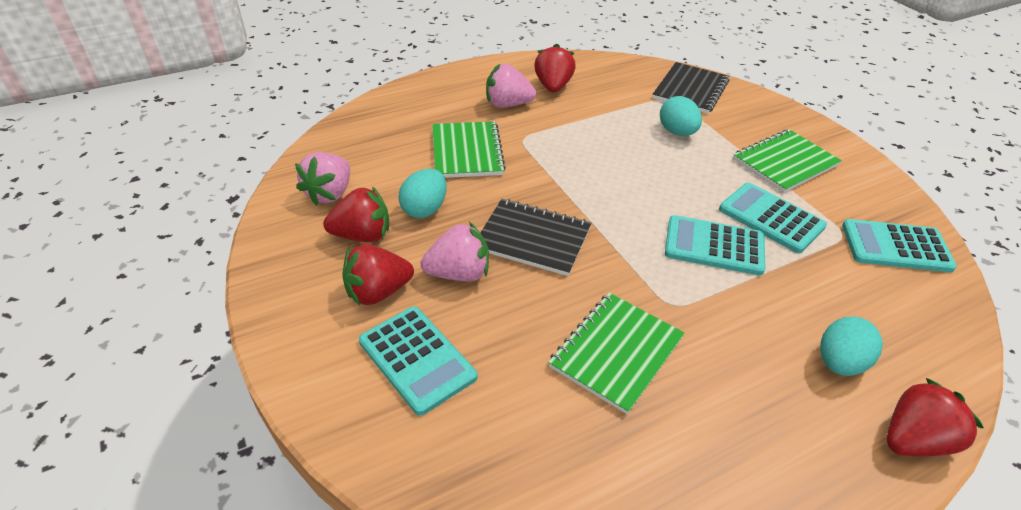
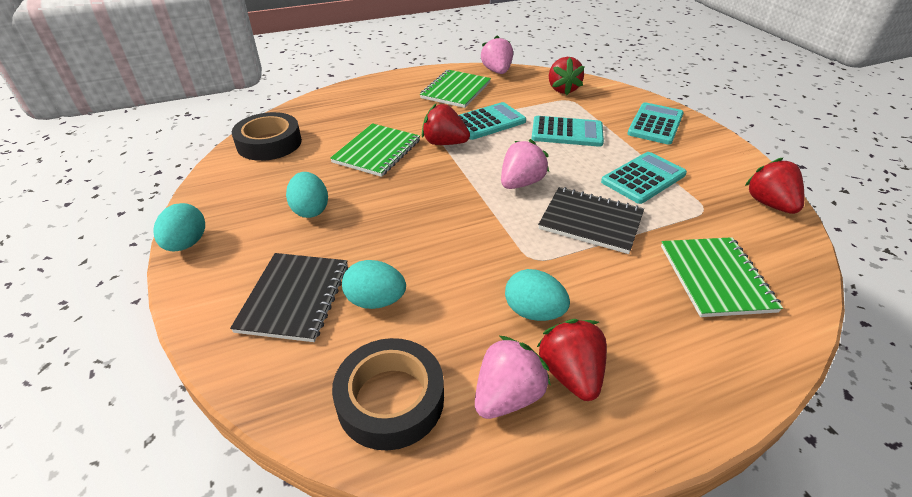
black tape: 0 -> 2
turquoise egg: 3 -> 4

